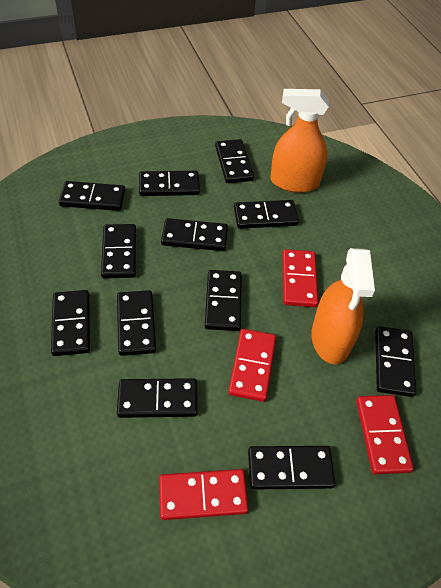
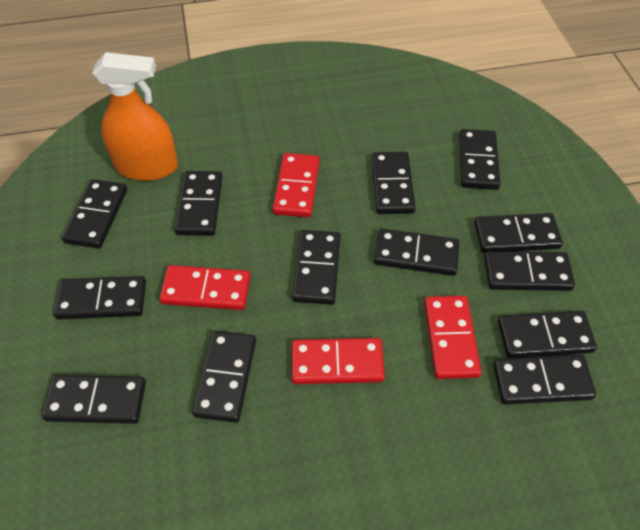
black domino: 12 -> 13
orange spray bottle: 2 -> 1

